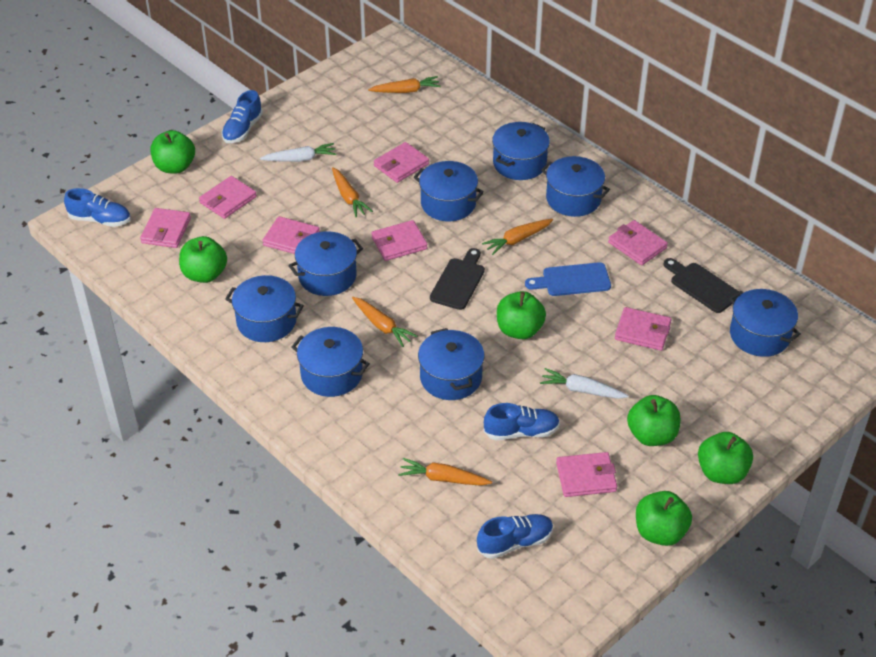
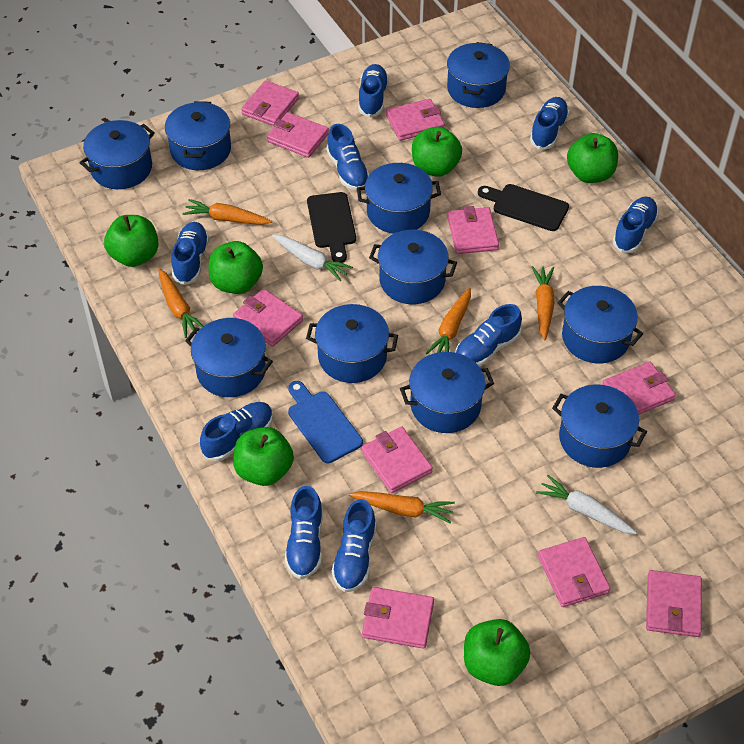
blue pot: 8 -> 10
blue shoe: 4 -> 9
pink wallet: 8 -> 10

